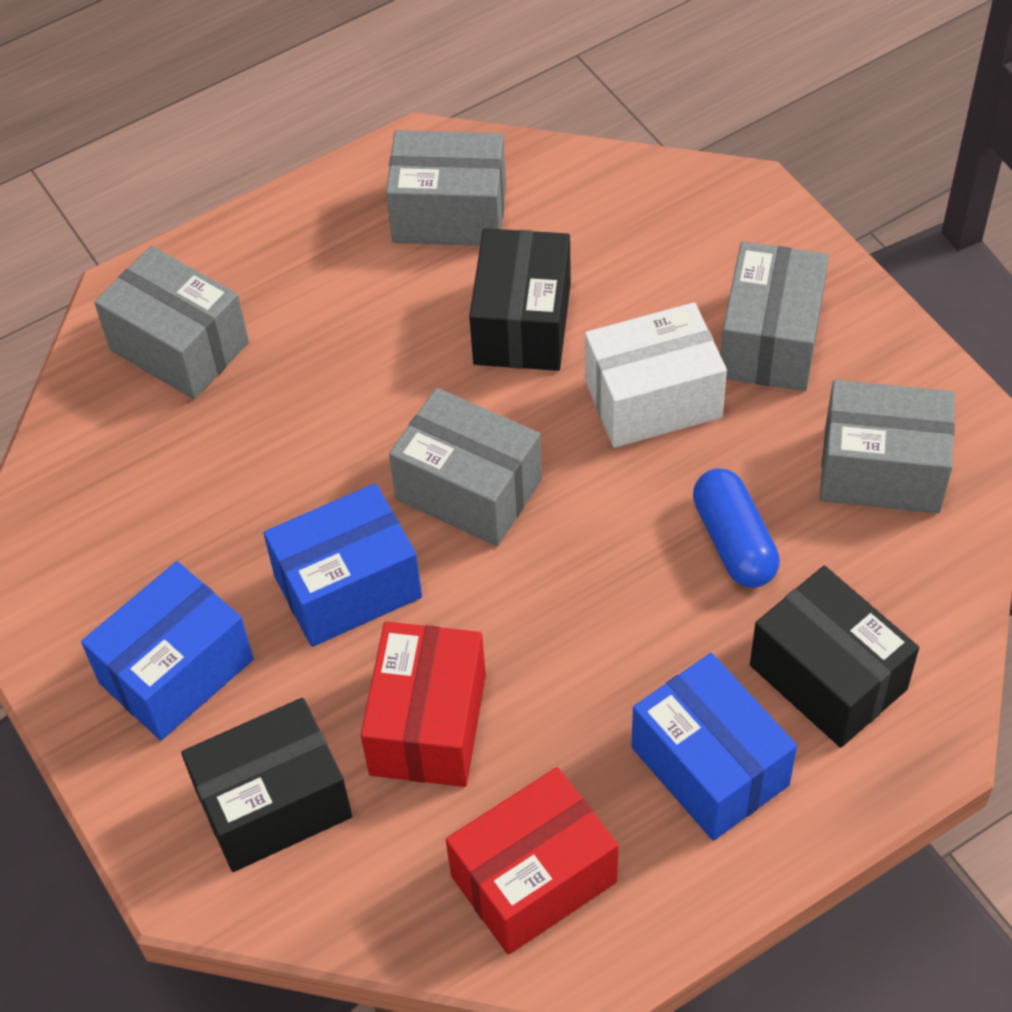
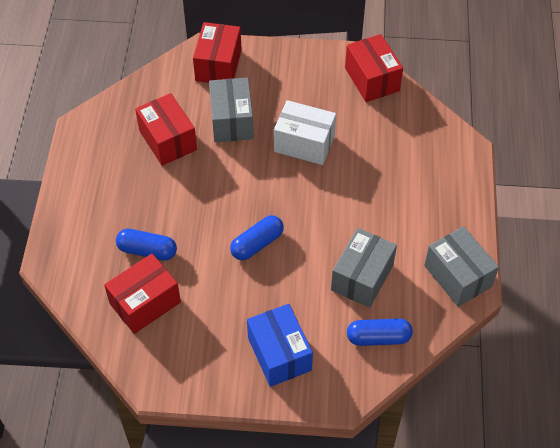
black box: 3 -> 0
blue box: 3 -> 1
blue capsule: 1 -> 3
grey box: 5 -> 3
red box: 2 -> 4

